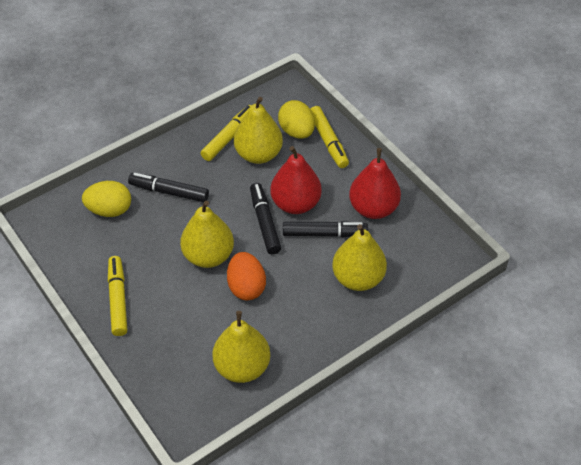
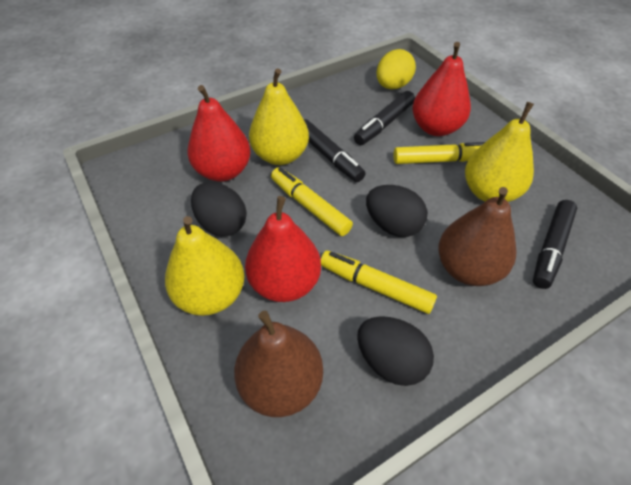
black egg: 0 -> 3
brown pear: 0 -> 2
orange egg: 1 -> 0
red pear: 2 -> 3
yellow egg: 2 -> 1
yellow pear: 4 -> 3

